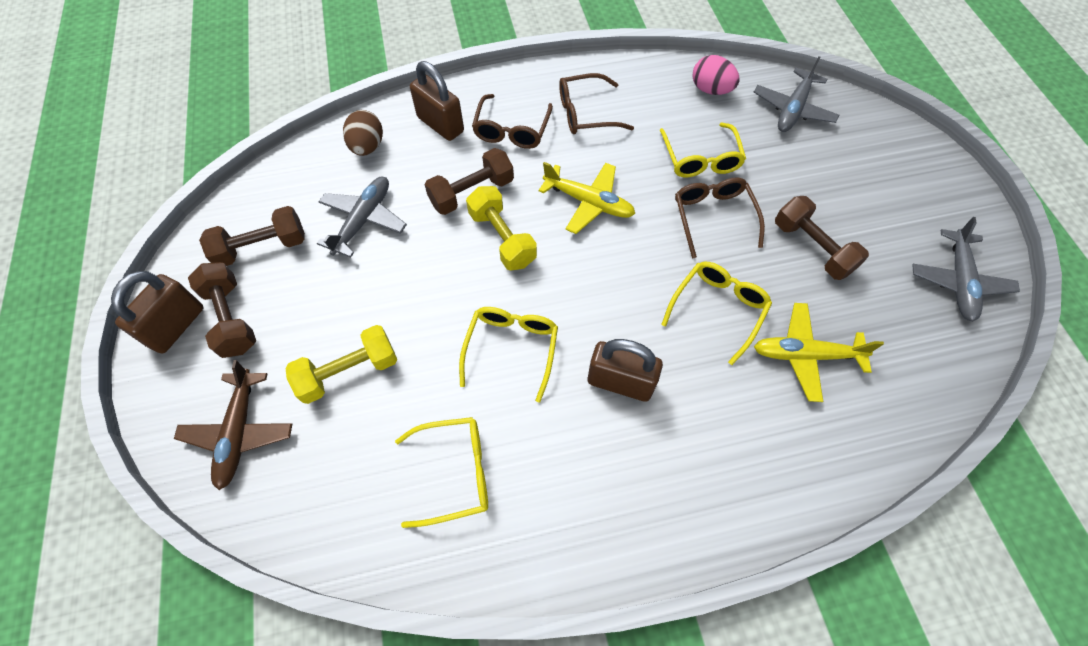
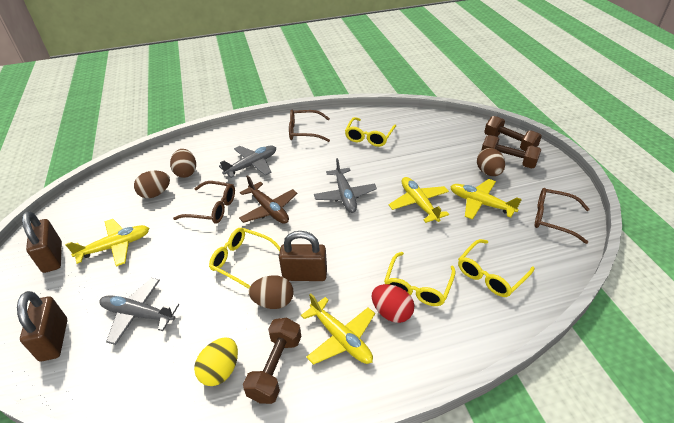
brown dumbbell: 4 -> 3
brown egg: 1 -> 4
pink egg: 1 -> 0
red egg: 0 -> 1
yellow dumbbell: 2 -> 0
yellow egg: 0 -> 1
yellow plane: 2 -> 4

